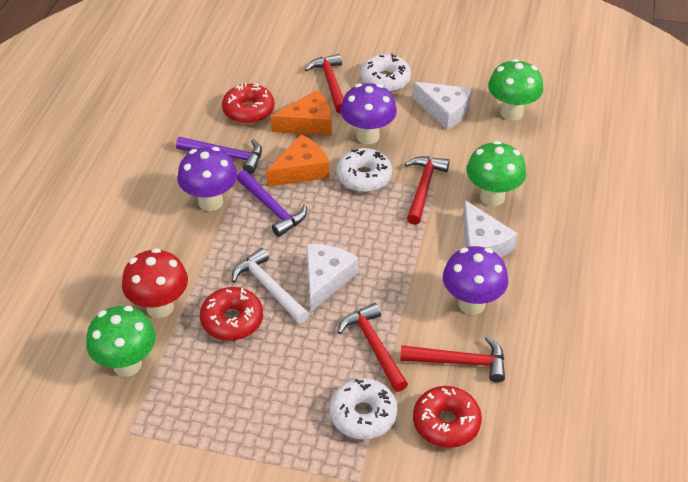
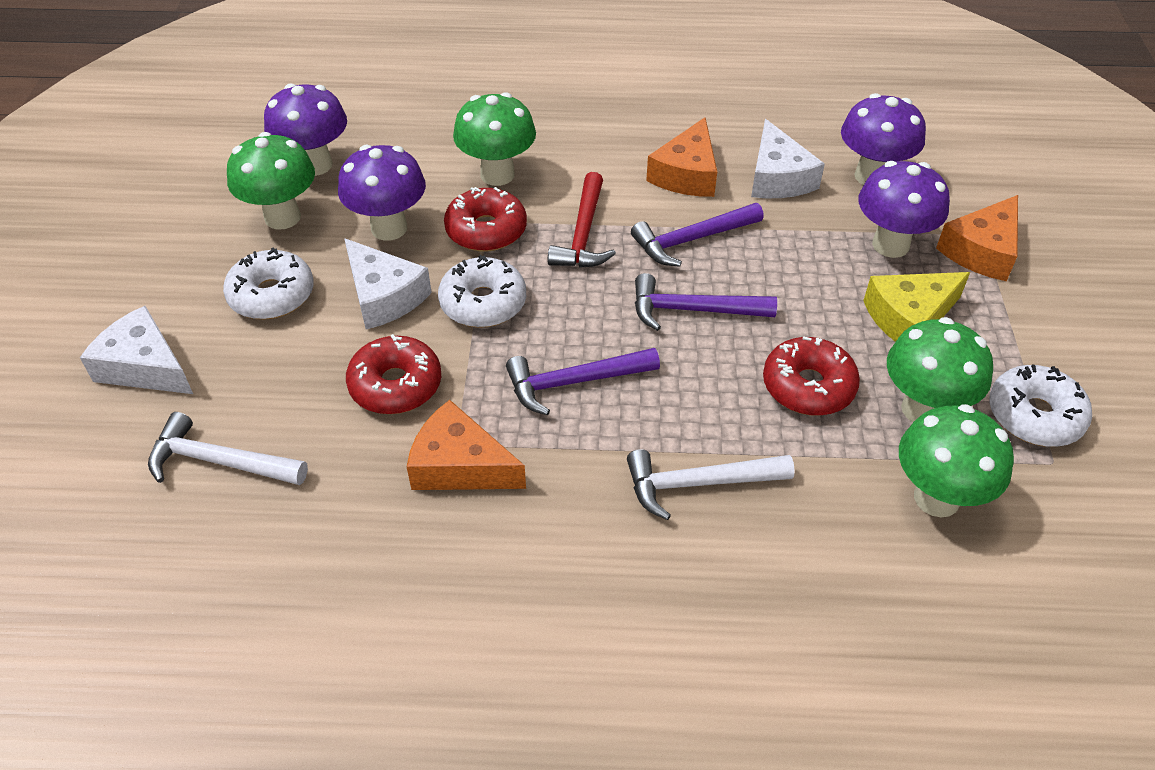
green mushroom: 3 -> 4
orange cheese: 2 -> 3
purple hammer: 2 -> 3
purple mushroom: 3 -> 4
red hammer: 4 -> 1
red mushroom: 1 -> 0
white hammer: 1 -> 2
yellow cheese: 0 -> 1

